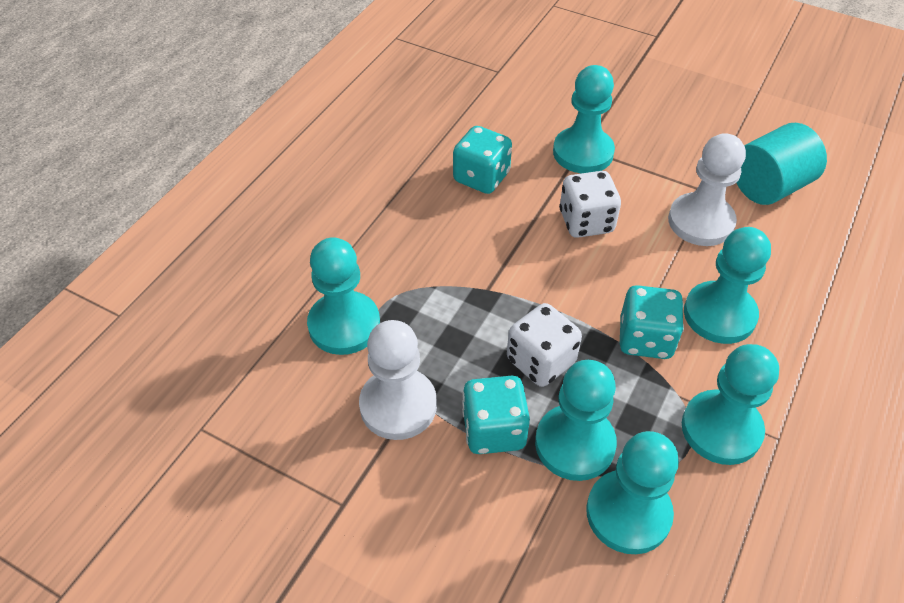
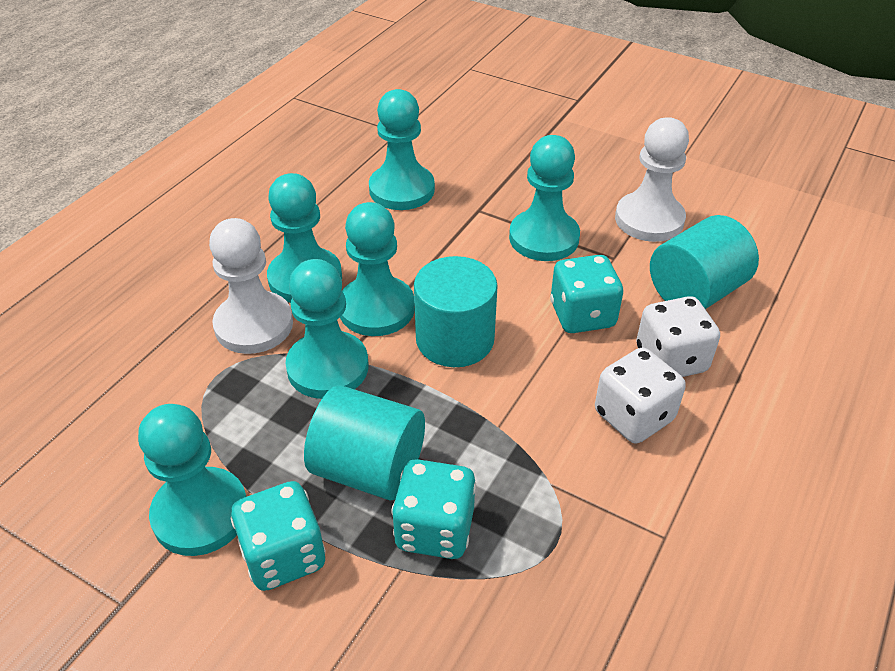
turquoise cylinder: 1 -> 3

